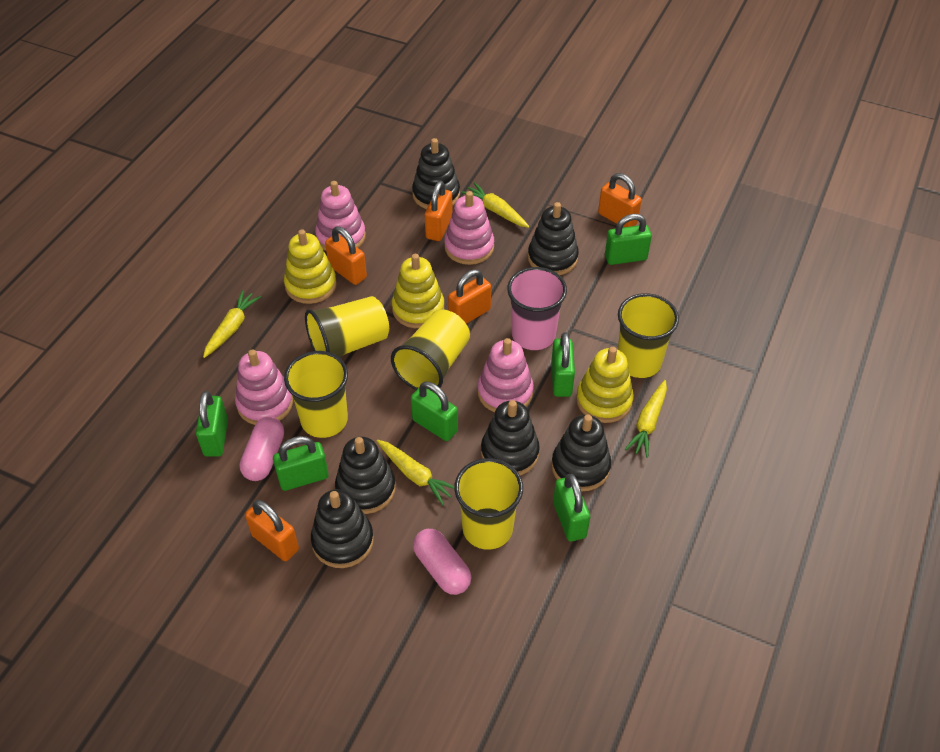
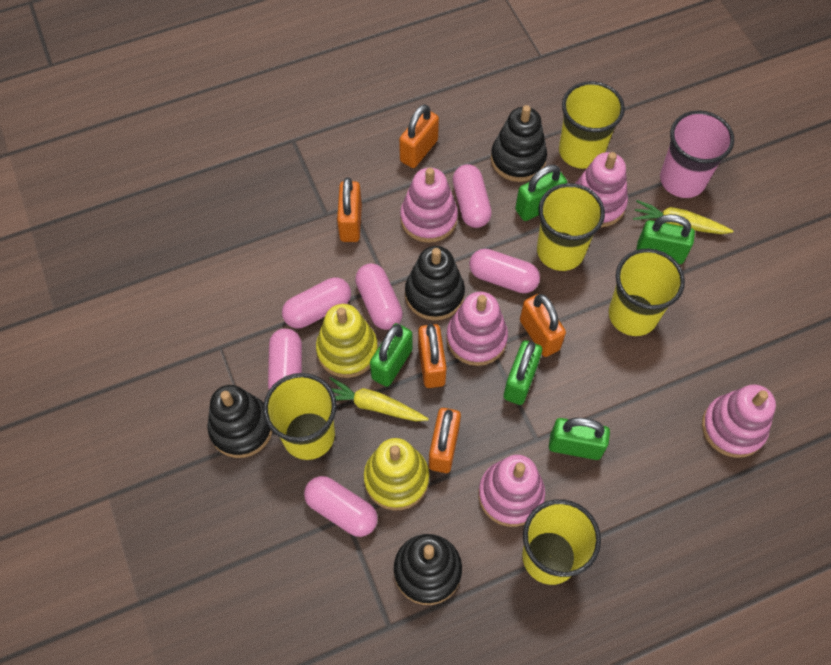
black stacking toy: 6 -> 4
green padlock: 6 -> 5
pink capsule: 2 -> 6
pink stacking toy: 4 -> 5
yellow carrot: 4 -> 2
yellow stacking toy: 3 -> 2

